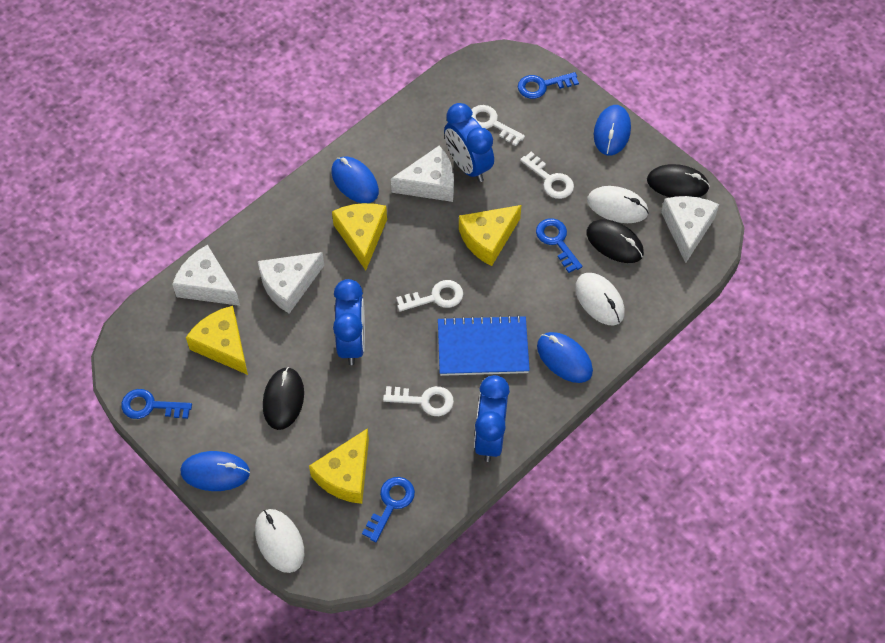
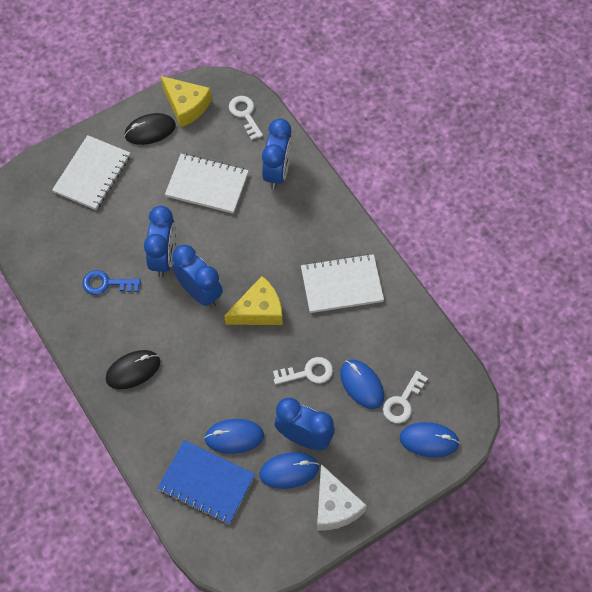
black mouse: 3 -> 2
blue clock: 3 -> 4
blue key: 4 -> 1
white cheese: 4 -> 1
white key: 4 -> 3
white mouse: 3 -> 0
white notebook: 0 -> 3
yellow cheese: 4 -> 2

